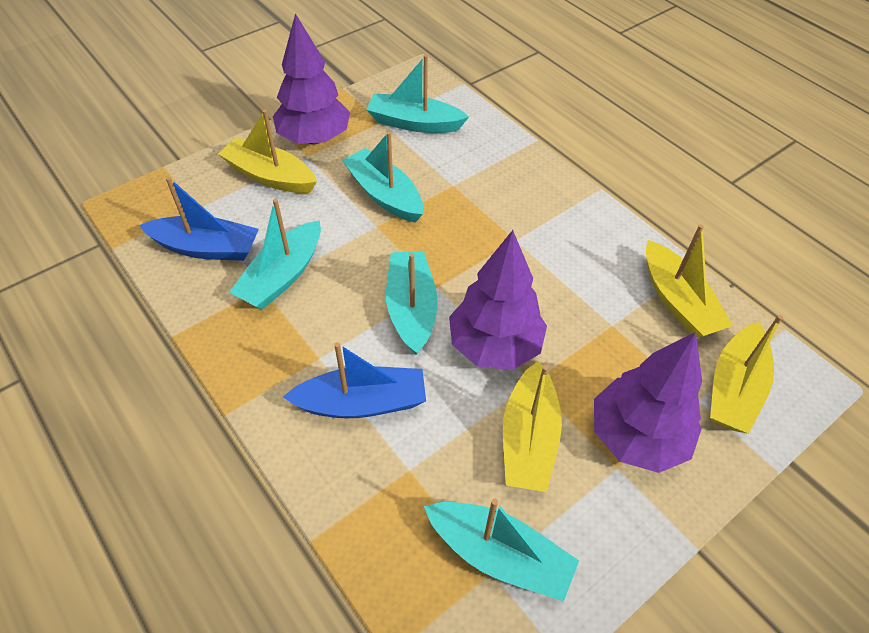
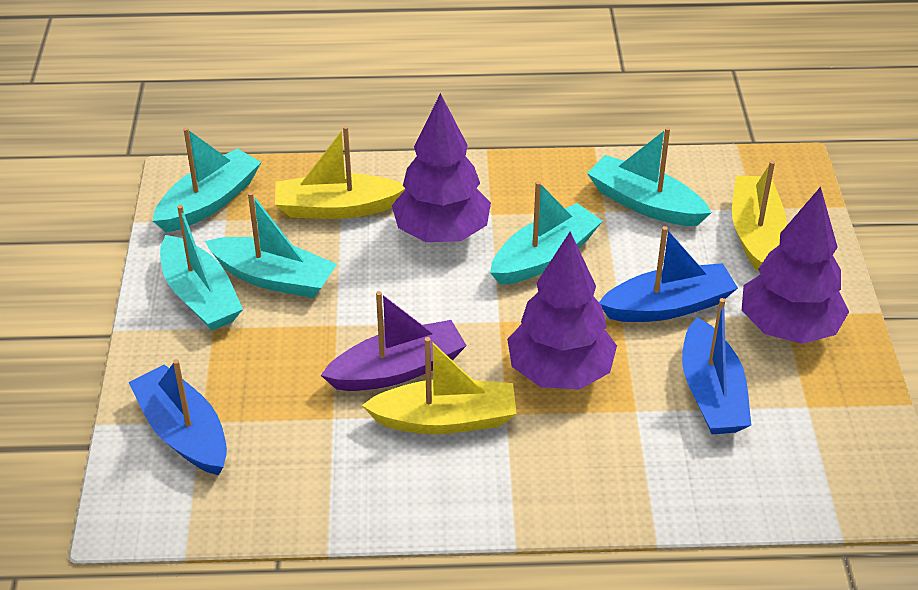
blue boat: 2 -> 3
purple boat: 0 -> 1
yellow boat: 4 -> 3

